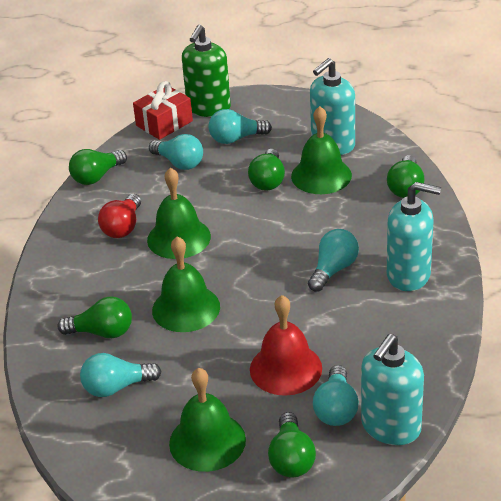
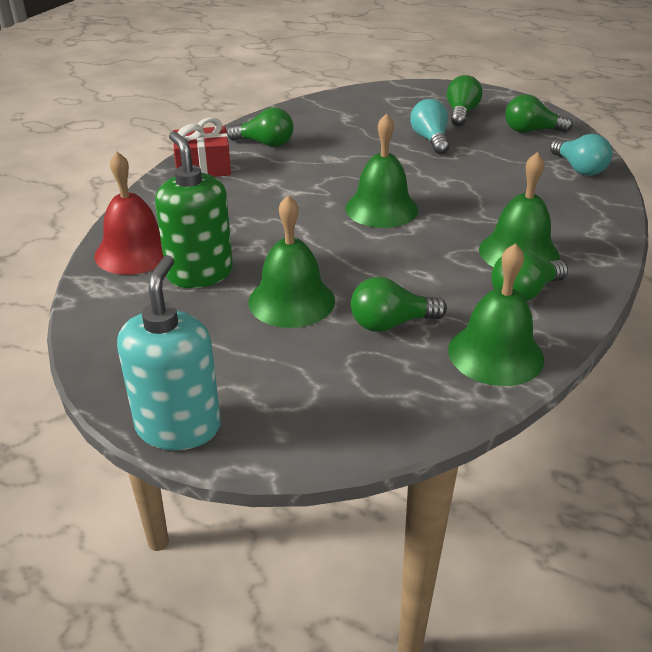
red light bulb: 1 -> 0
turquoise light bulb: 5 -> 2
turquoise soap dispenser: 3 -> 1

